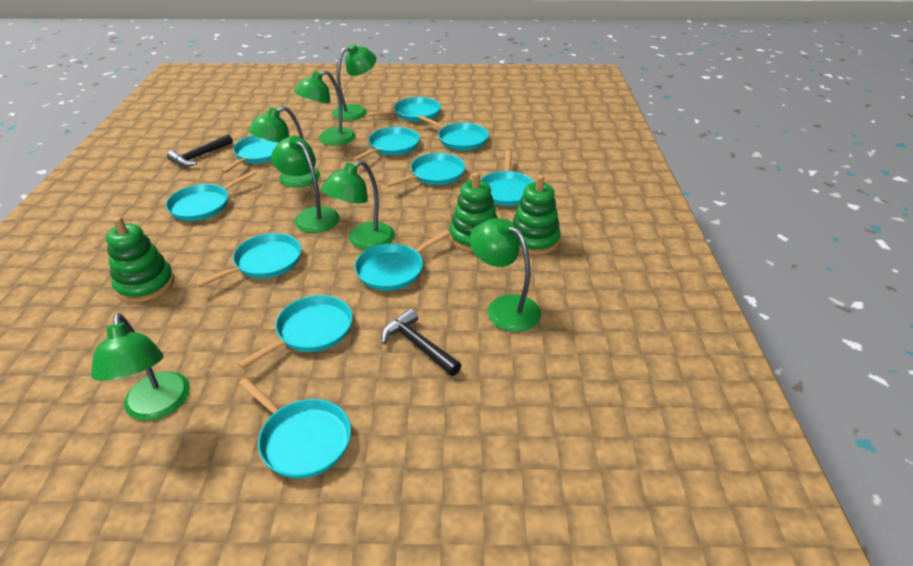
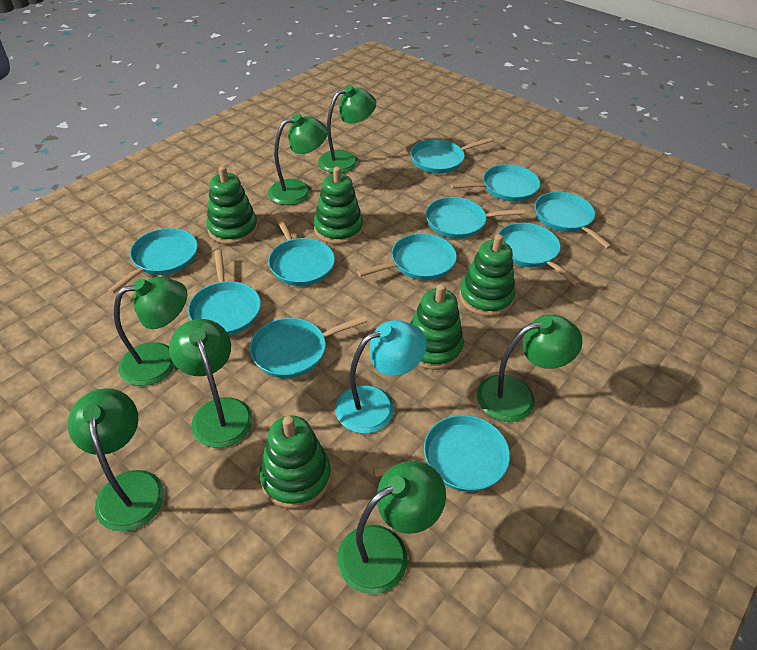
black hammer: 2 -> 0
green stacking toy: 3 -> 5
turquoise lamp: 0 -> 1

